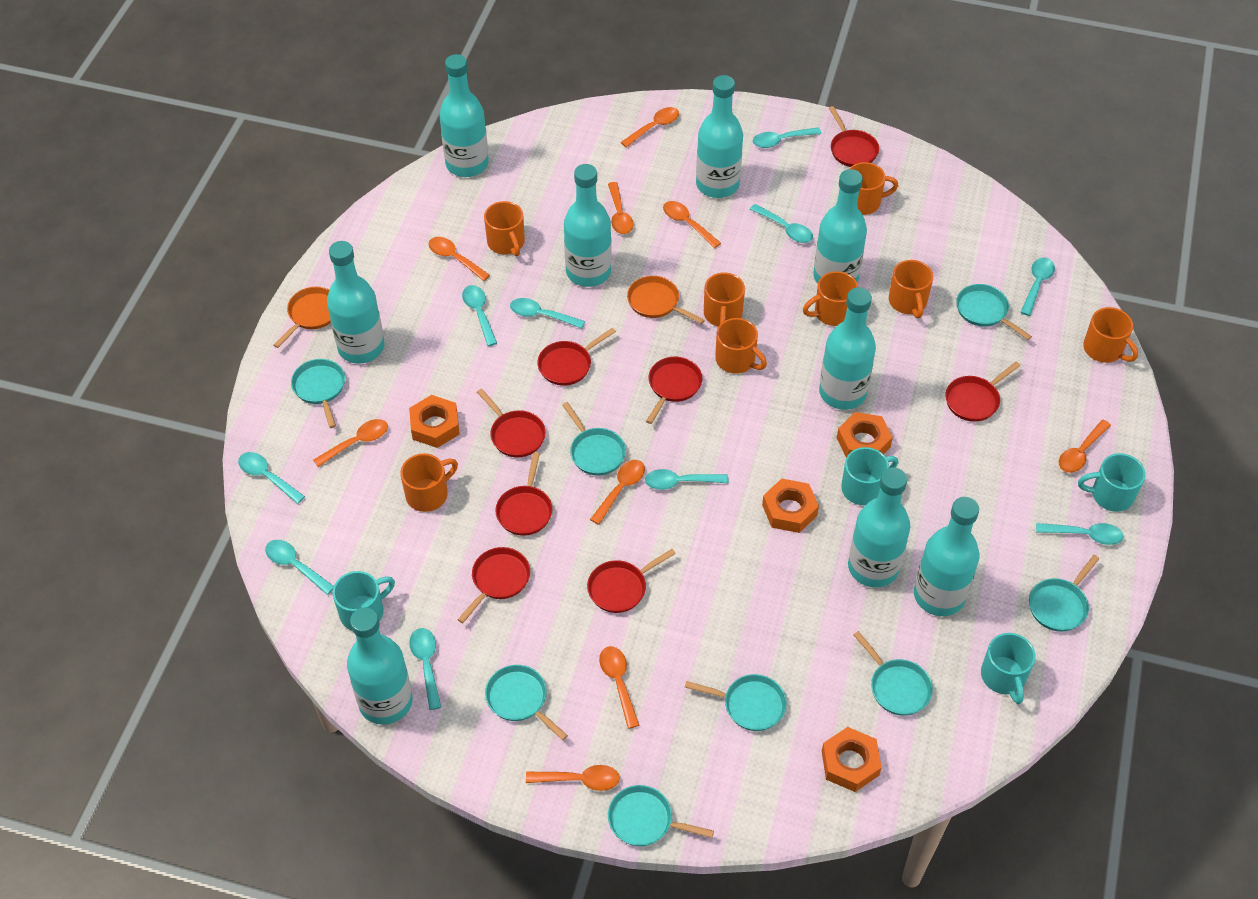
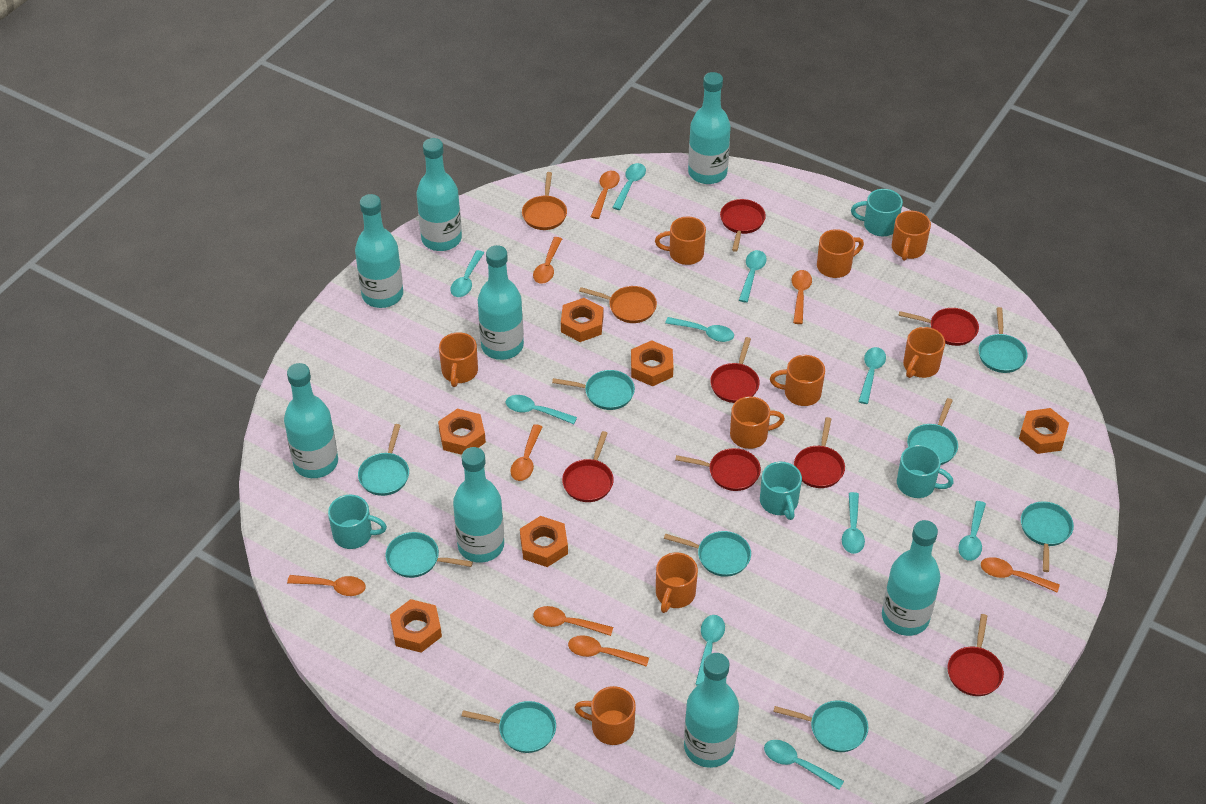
orange mug: 8 -> 9
orange nut: 4 -> 6
orange spoon: 9 -> 8
red pan: 8 -> 7
turquoise bottle: 9 -> 8
turquoise pan: 8 -> 9

